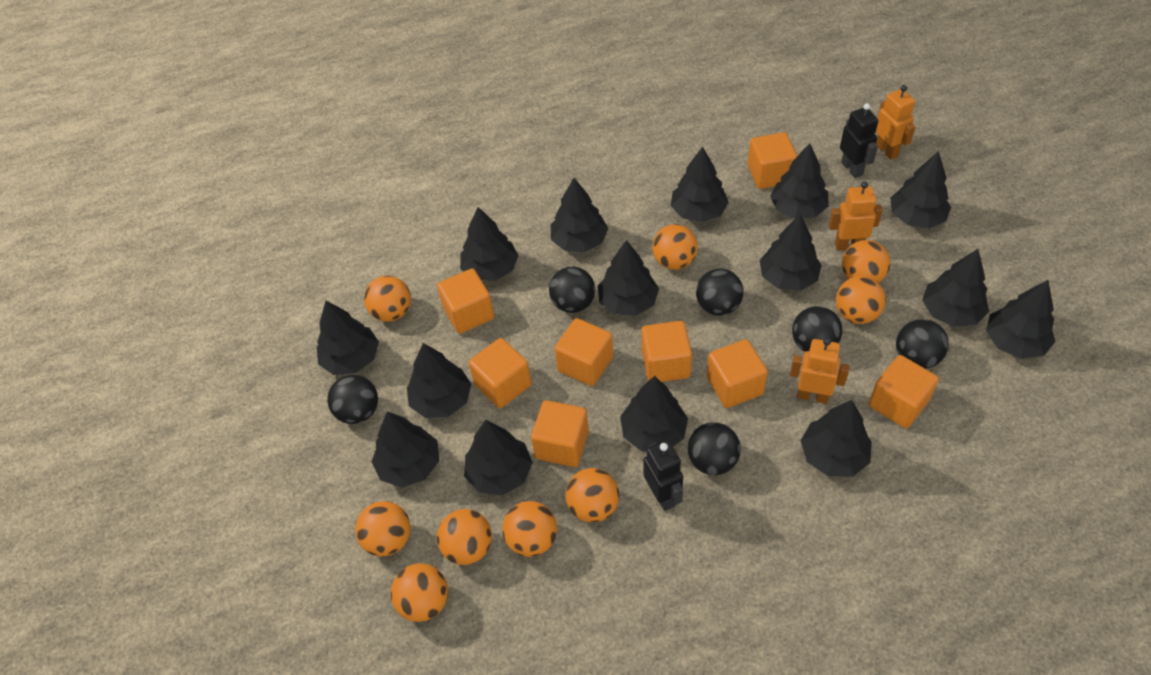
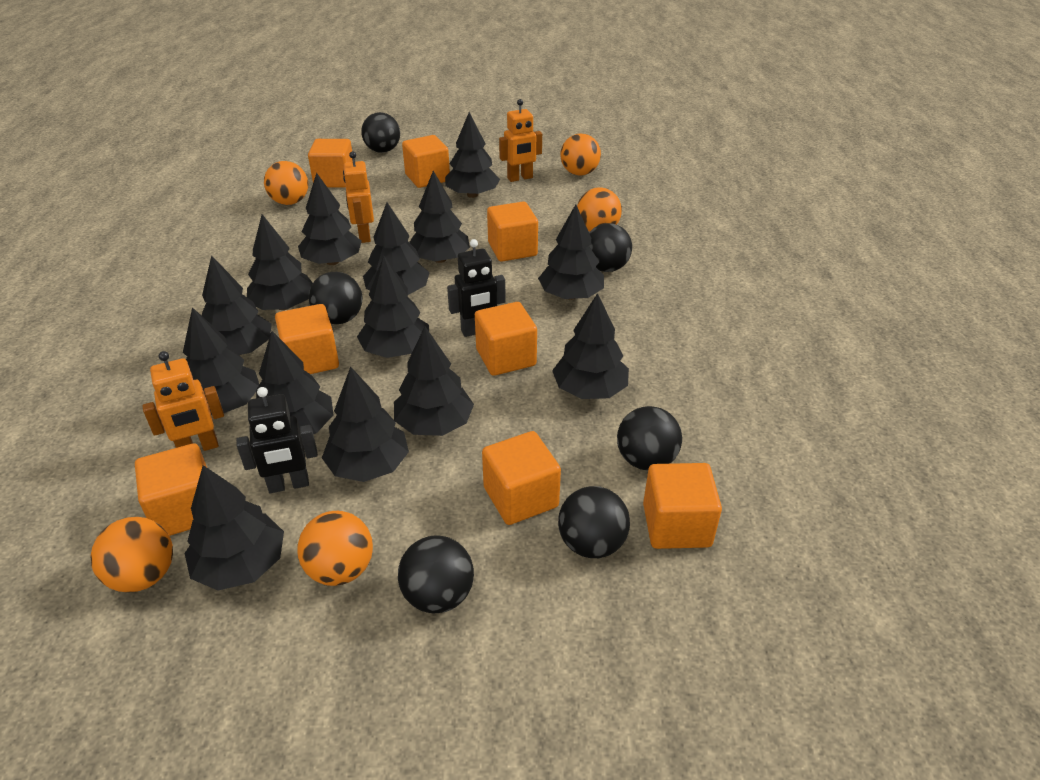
black tree: 15 -> 14
orange ball: 9 -> 5

